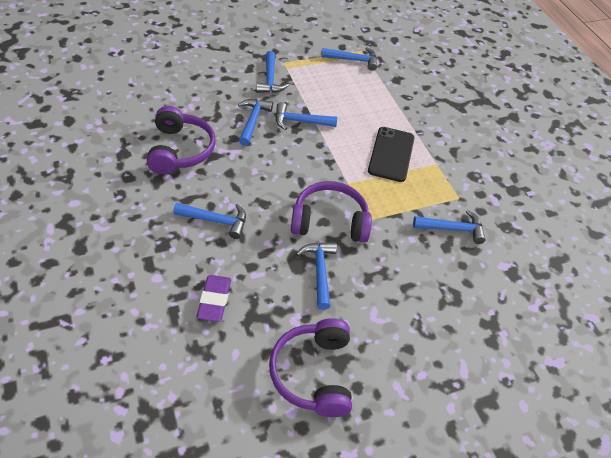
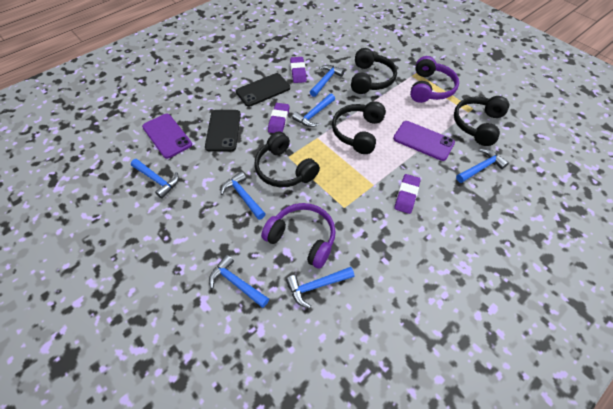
black headphones: 0 -> 4
black phone: 1 -> 2
purple eraser: 1 -> 3
purple headphones: 3 -> 2
purple phone: 0 -> 2

